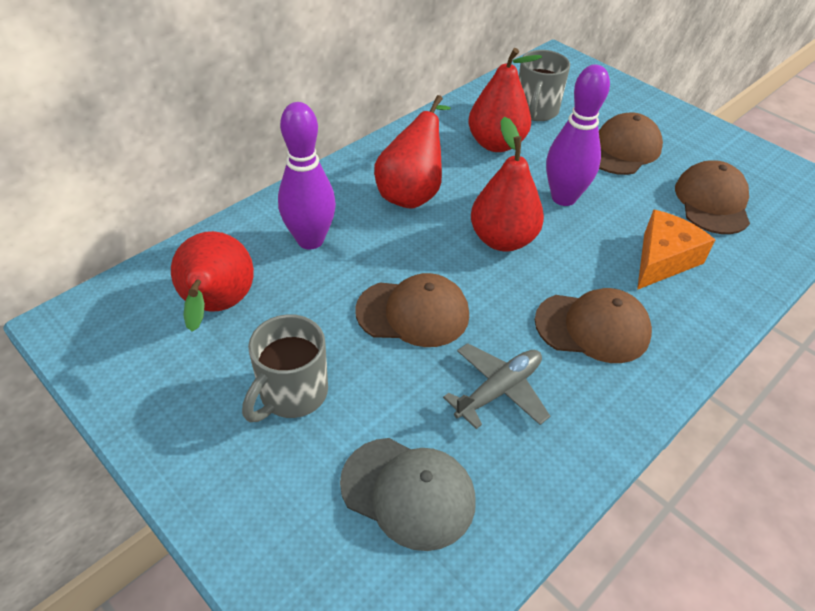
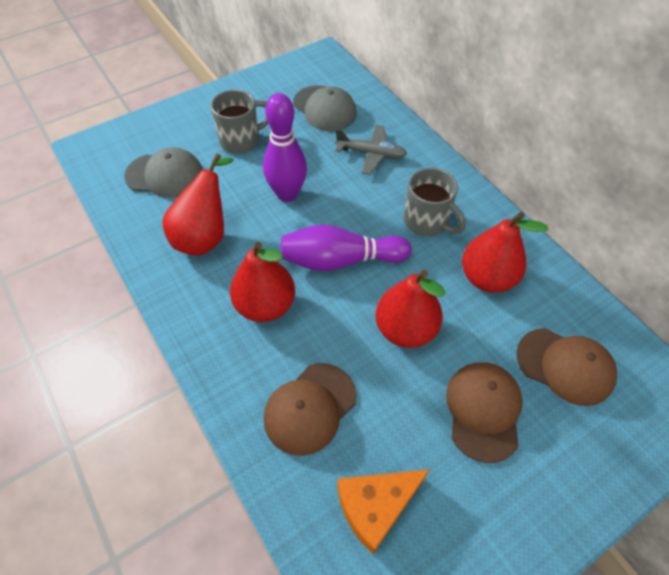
brown cap: 4 -> 3
grey cap: 1 -> 2

